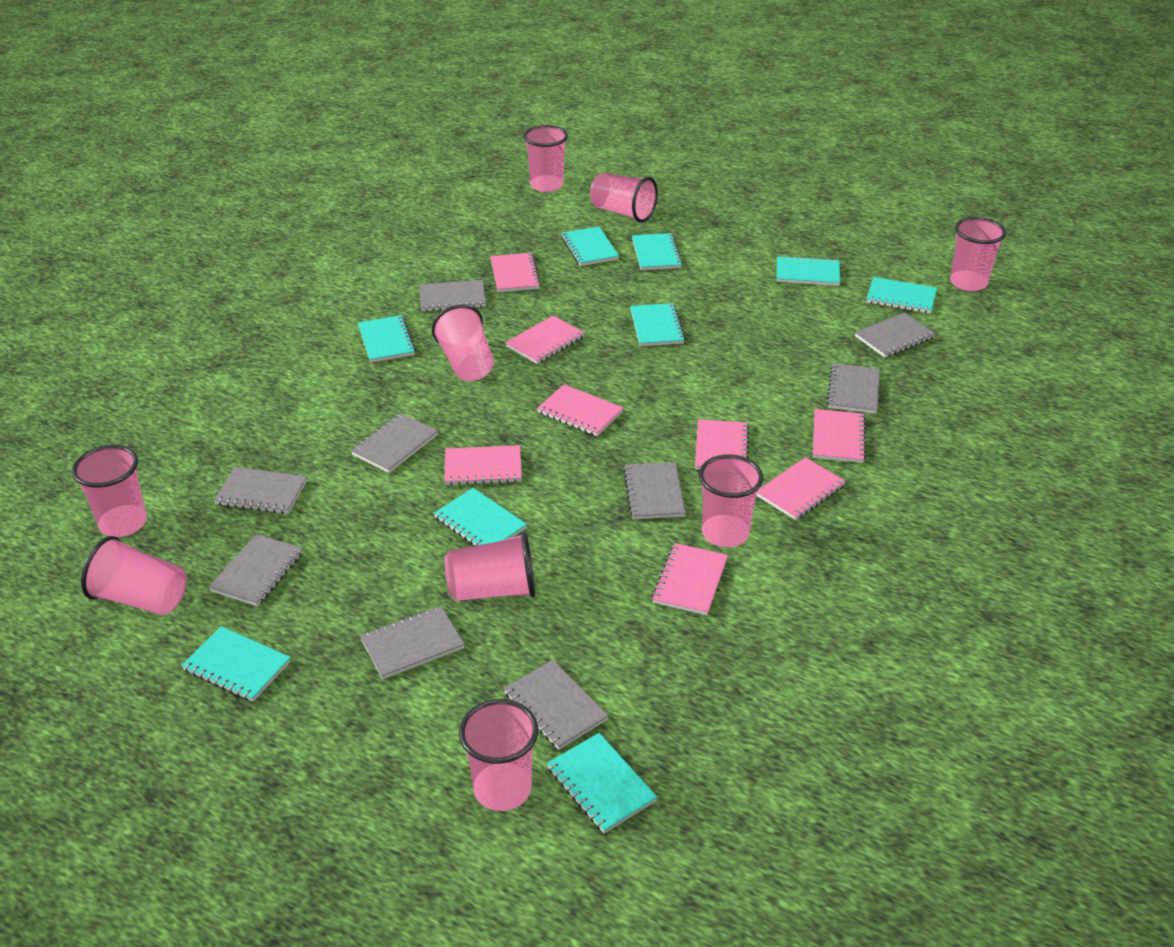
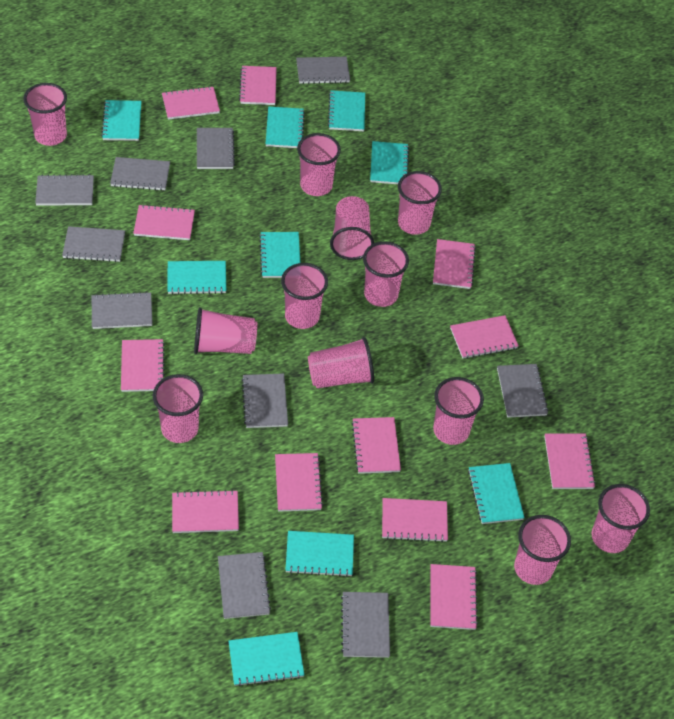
grey notebook: 9 -> 10
pink cup: 9 -> 12
pink notebook: 8 -> 12

